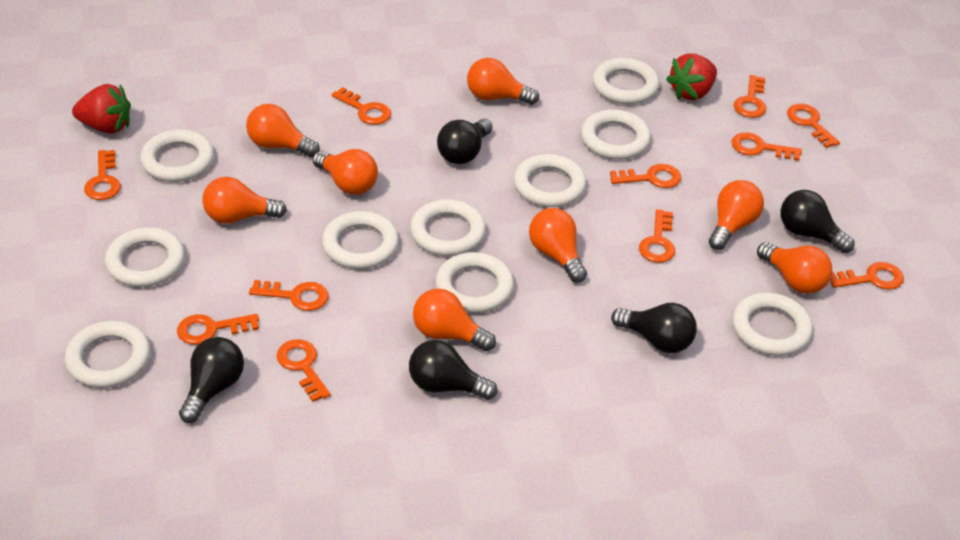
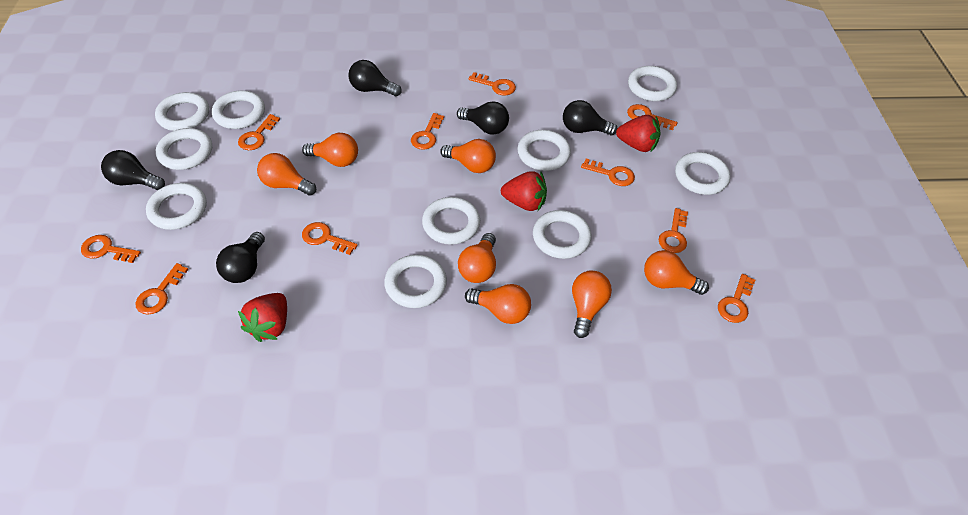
orange key: 11 -> 10
orange light bulb: 8 -> 7
red strawberry: 2 -> 3

